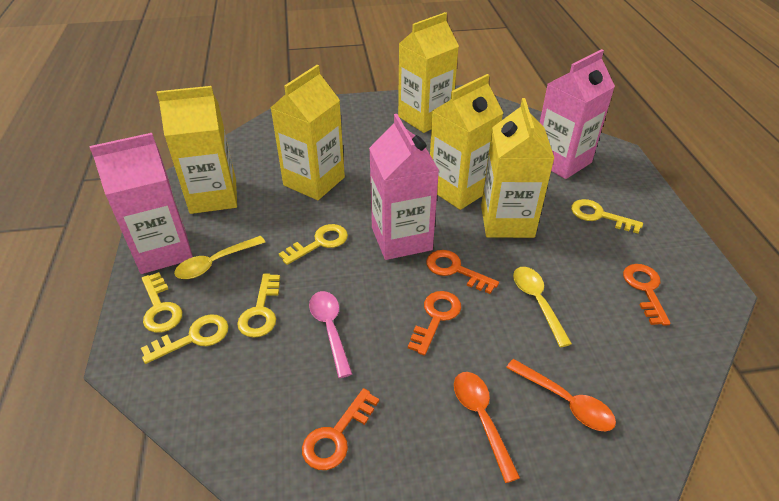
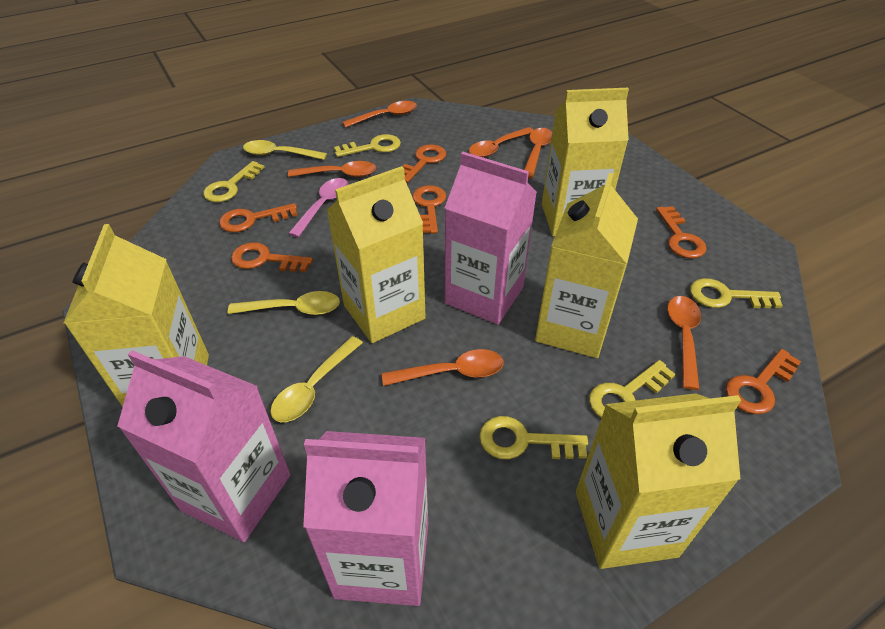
orange key: 4 -> 6
orange spoon: 2 -> 6
yellow spoon: 2 -> 3

